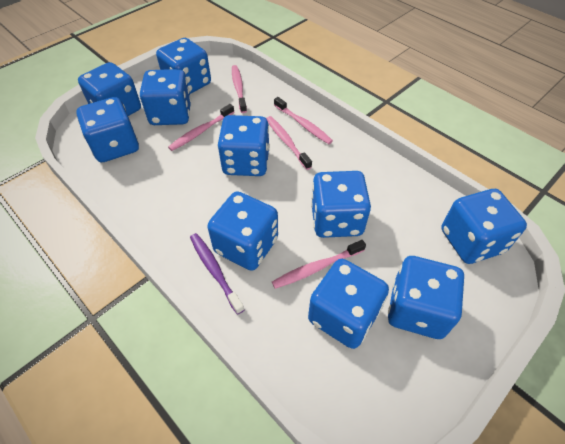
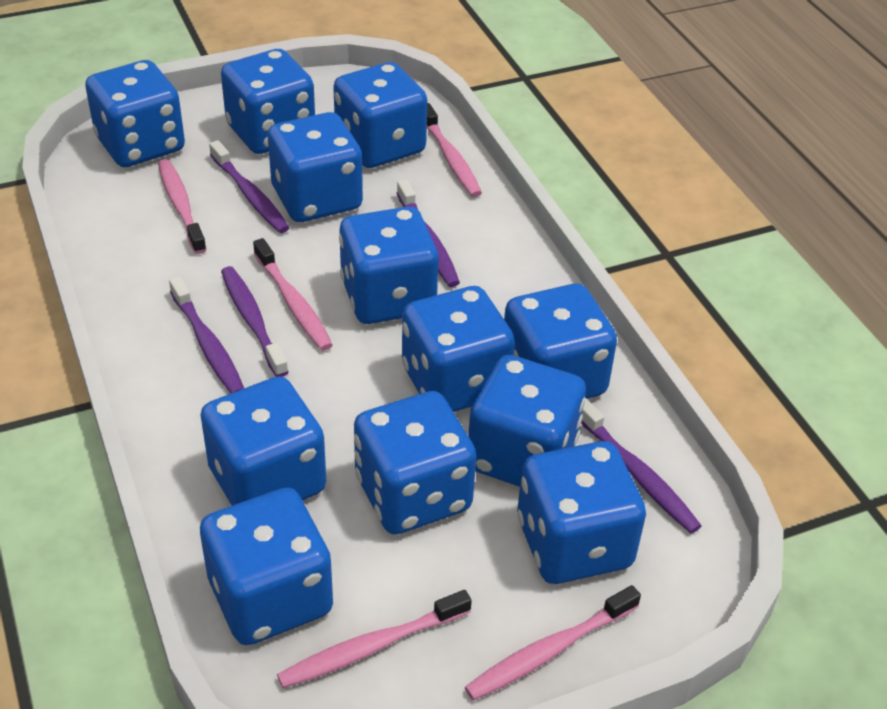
blue dice: 10 -> 12
purple toothbrush: 1 -> 5

